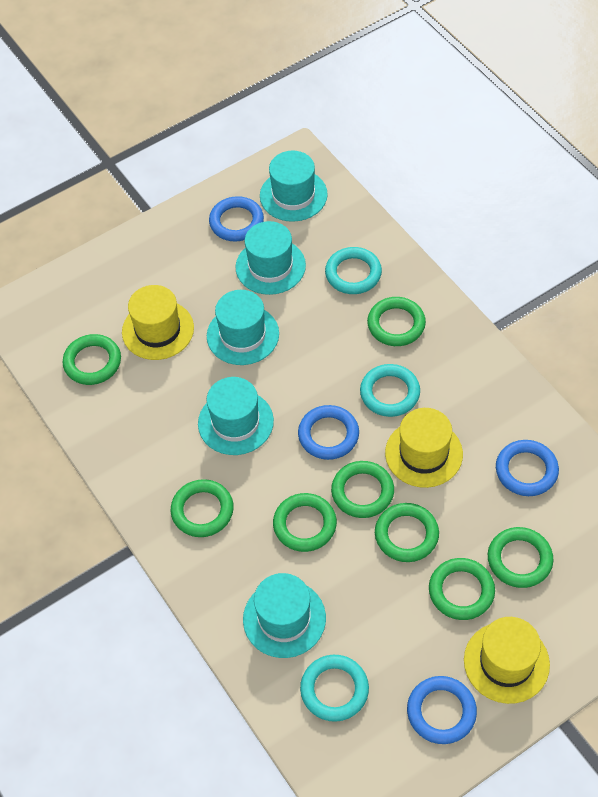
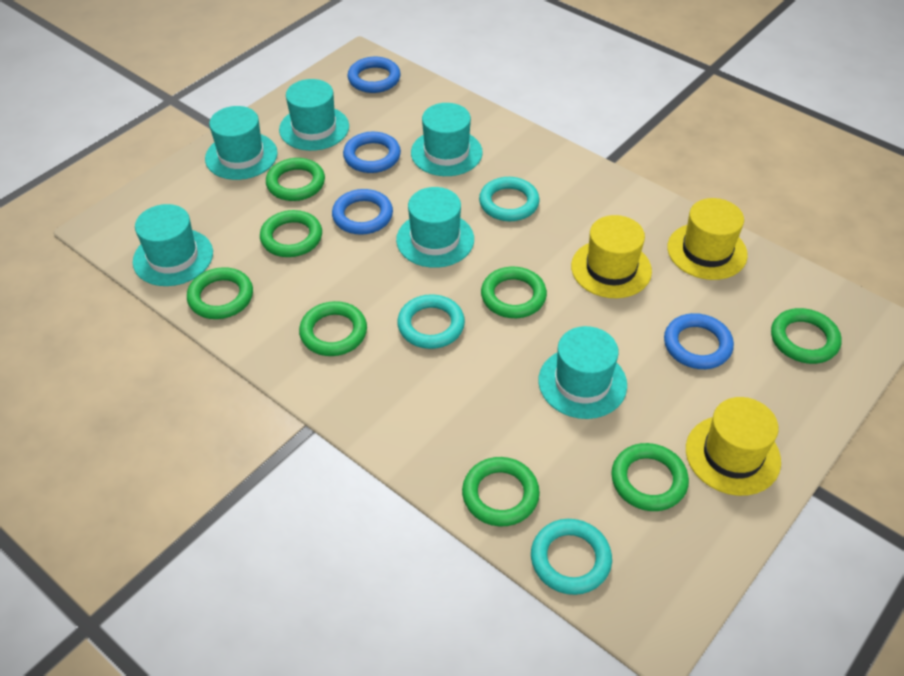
turquoise hat: 5 -> 6

